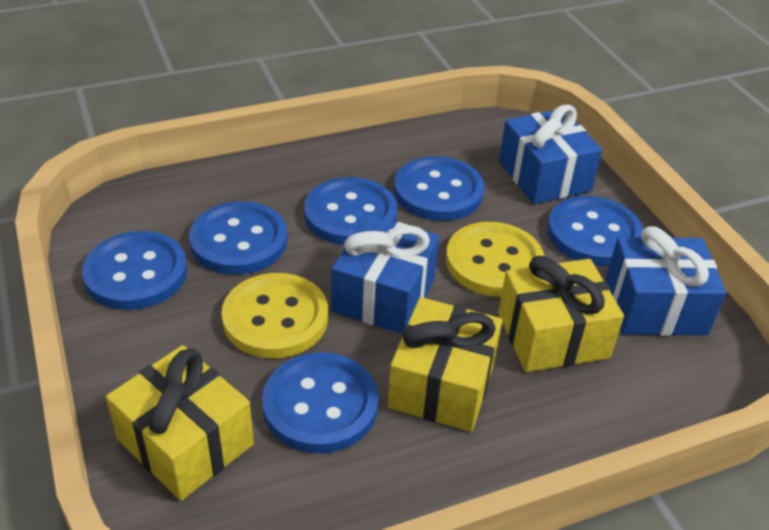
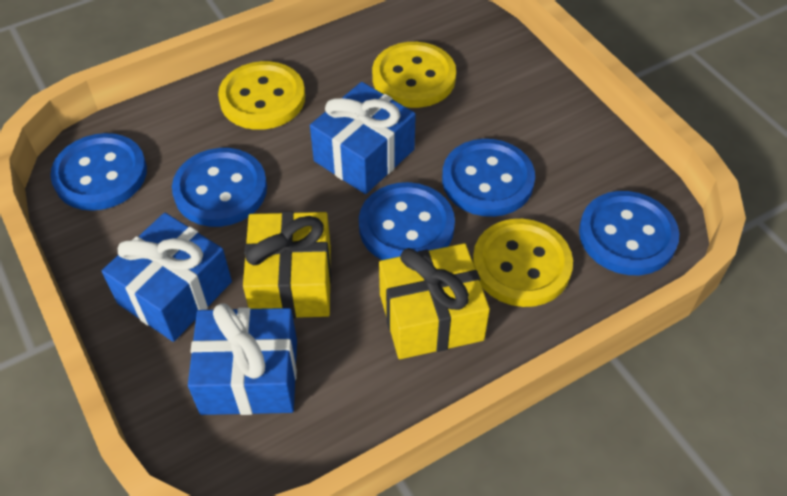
blue button: 6 -> 5
yellow button: 2 -> 3
yellow gift: 3 -> 2

